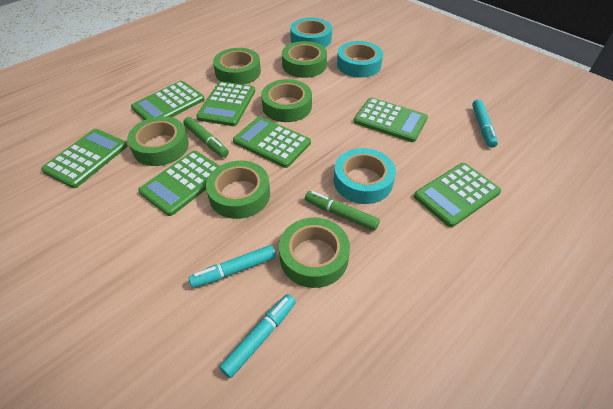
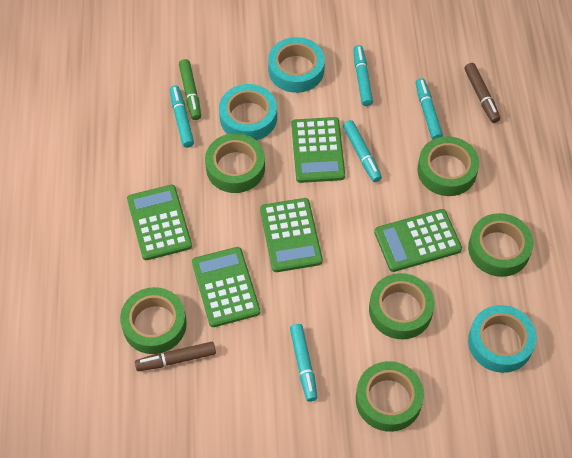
brown marker: 0 -> 2
green calculator: 7 -> 5
green marker: 2 -> 1
turquoise marker: 3 -> 5

